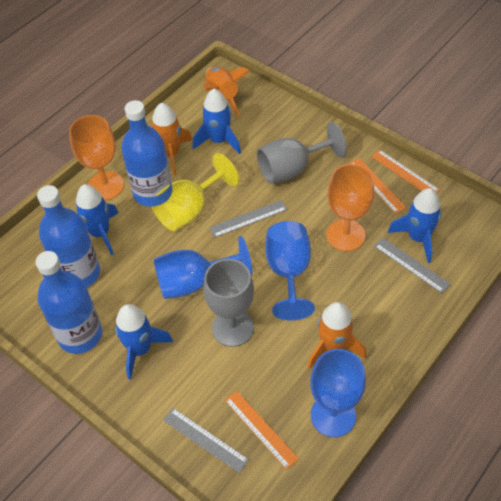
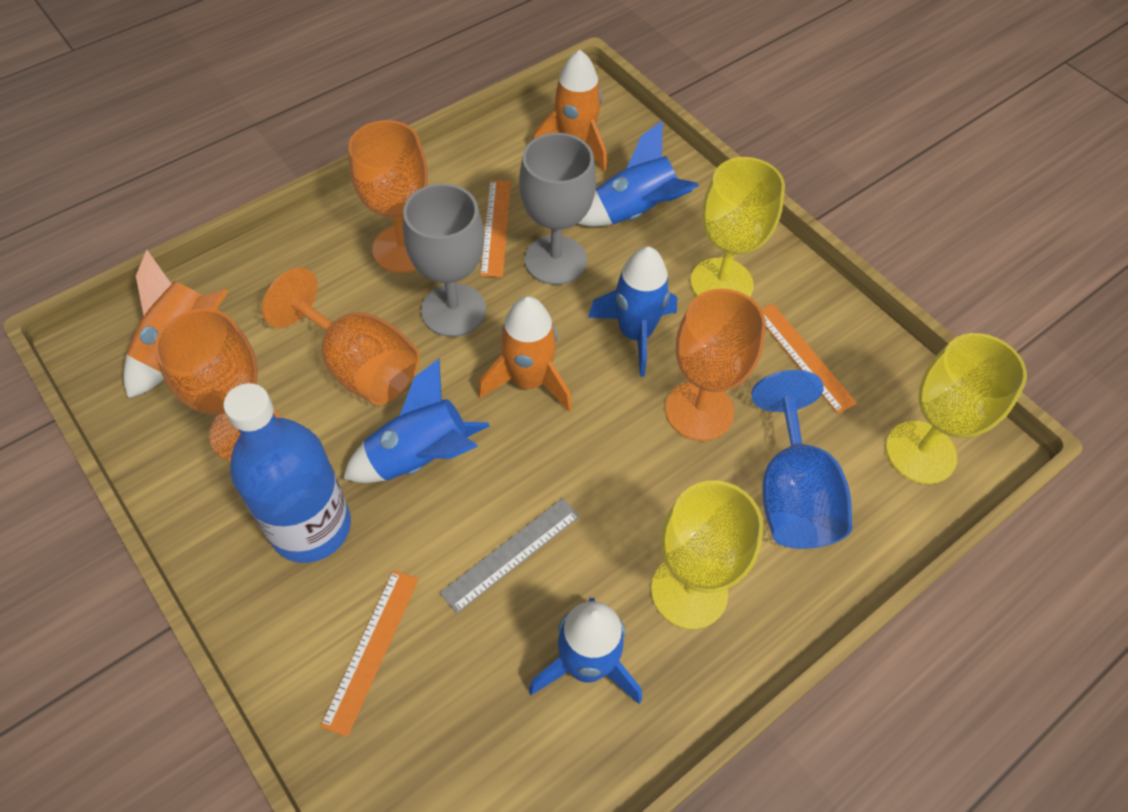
blue bottle: 3 -> 1
blue goblet: 3 -> 1
grey ruler: 3 -> 1
orange goblet: 2 -> 4
yellow goblet: 1 -> 3

